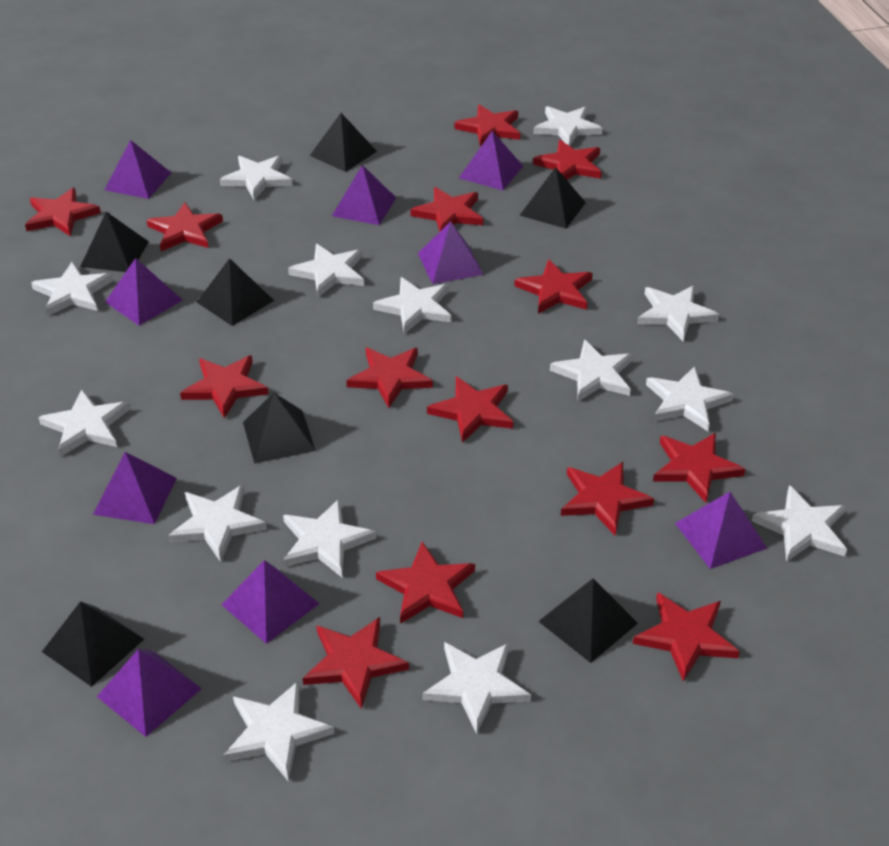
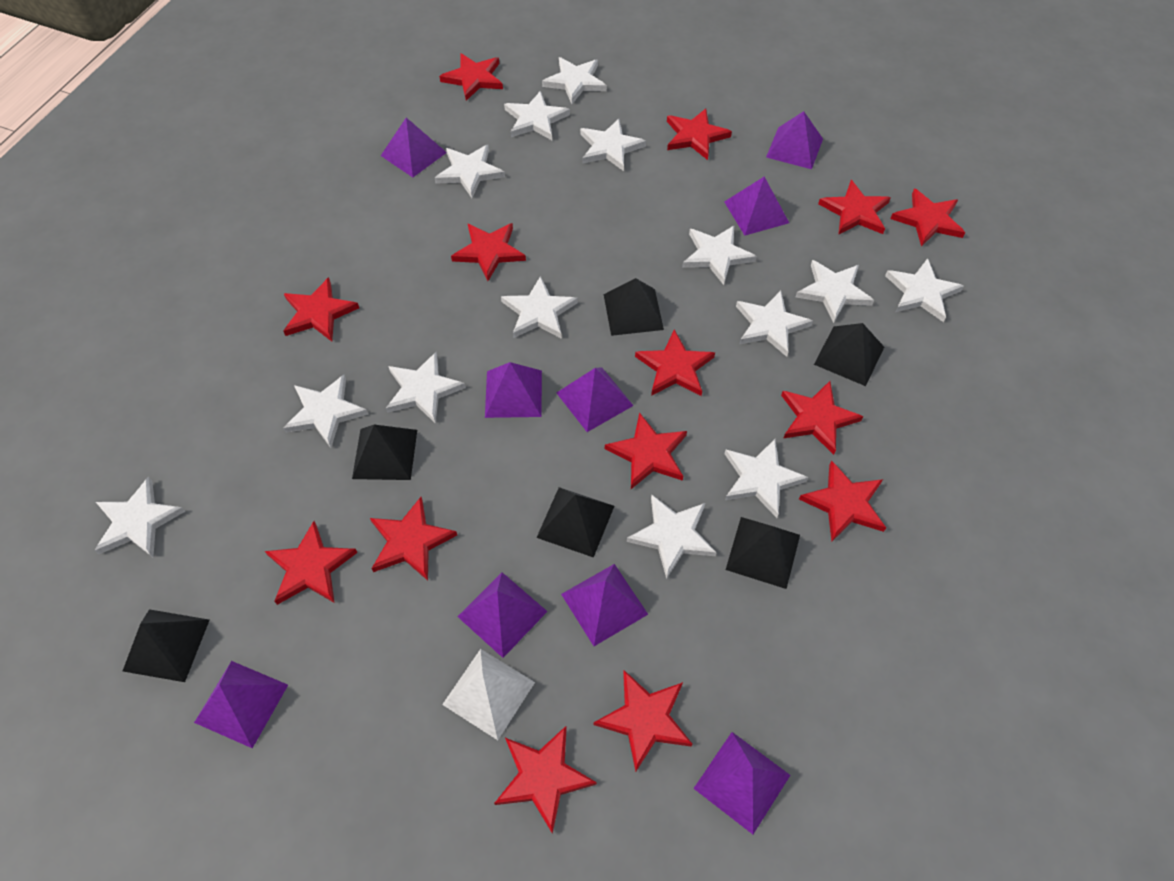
black pyramid: 7 -> 6
white pyramid: 0 -> 1

